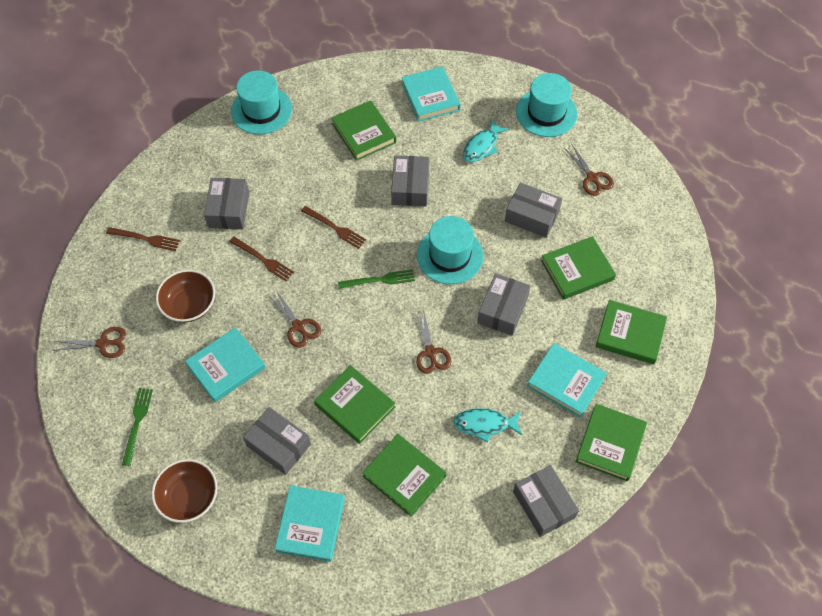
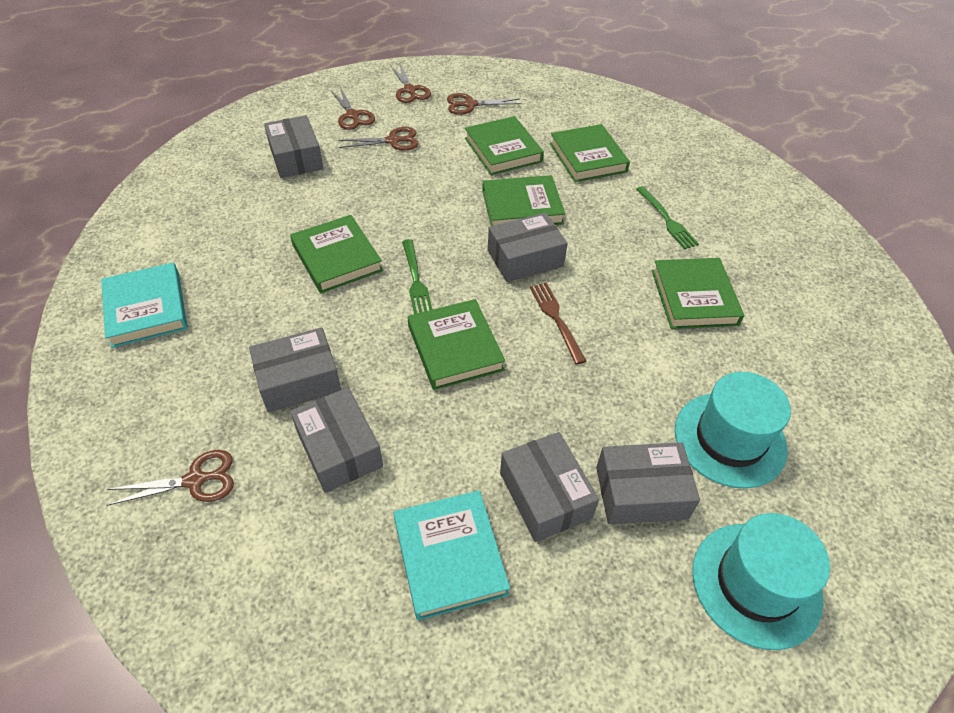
brown bowl: 2 -> 0
brown fork: 3 -> 1
brown scissors: 4 -> 5
turquoise book: 4 -> 2
turquoise fish: 2 -> 0
turquoise hat: 3 -> 2

